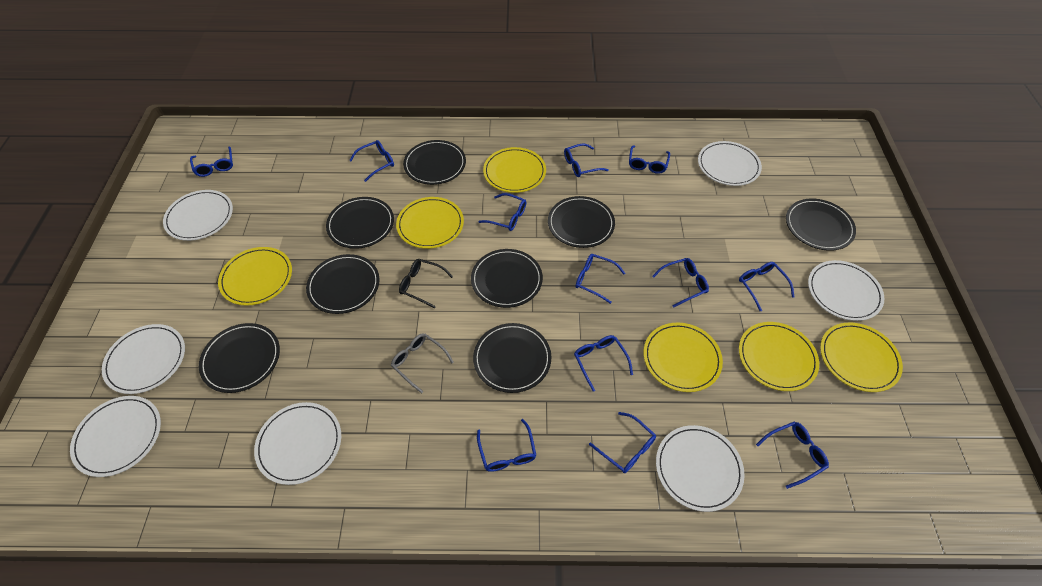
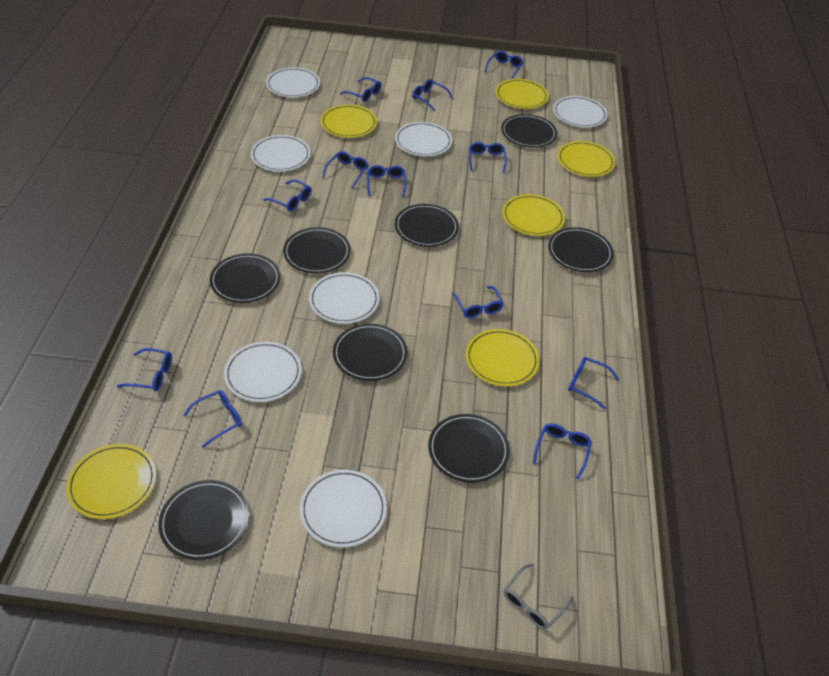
black glasses: 1 -> 0

